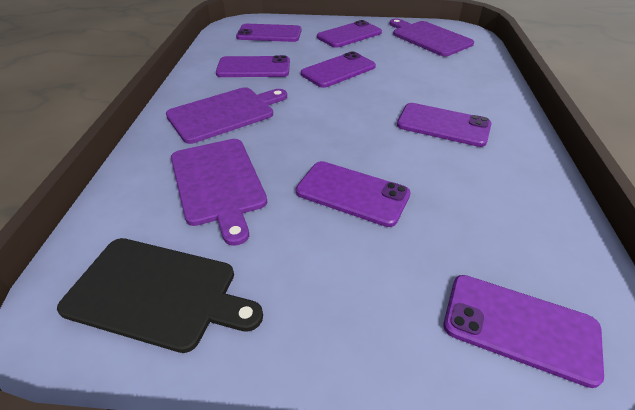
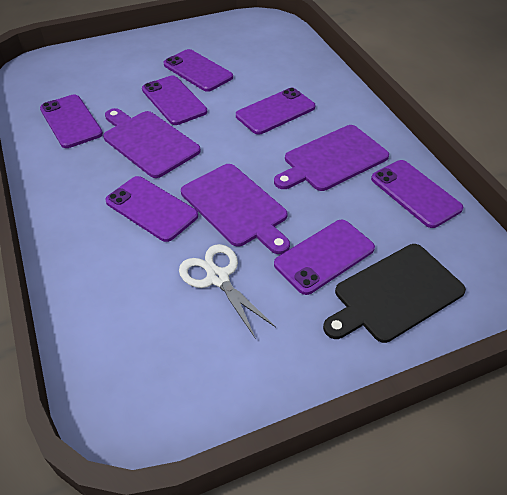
white scissors: 0 -> 1

